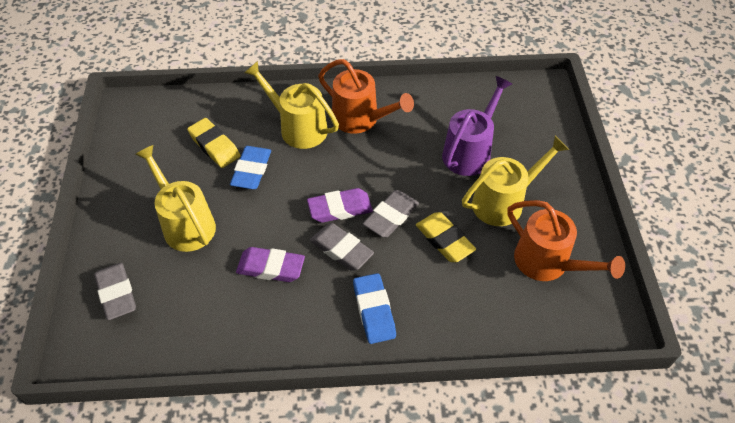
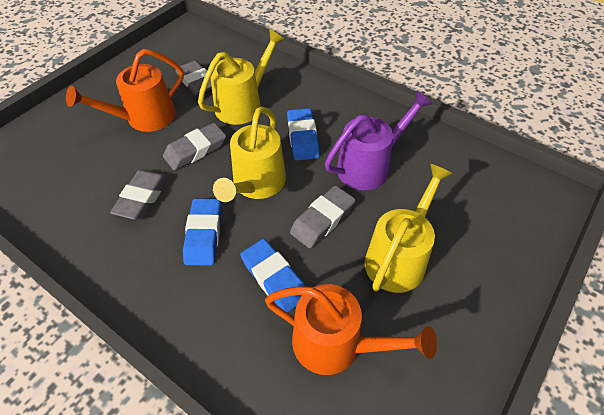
blue eraser: 2 -> 3
grey eraser: 3 -> 4
purple eraser: 2 -> 0
yellow eraser: 2 -> 0

